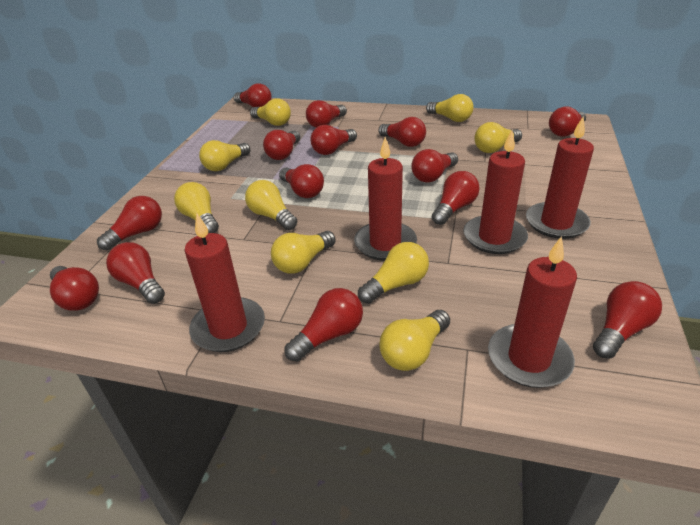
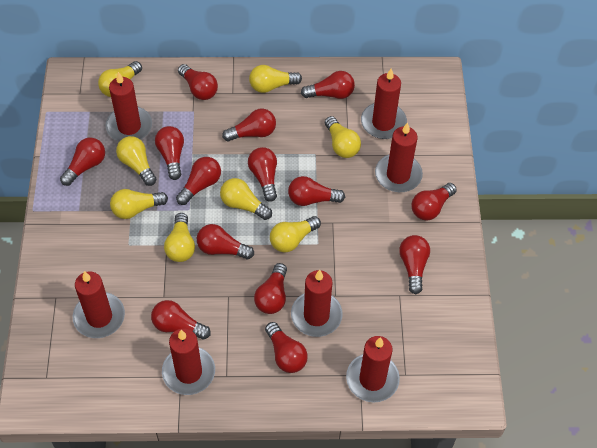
red candle: 5 -> 7
yellow light bulb: 9 -> 8

